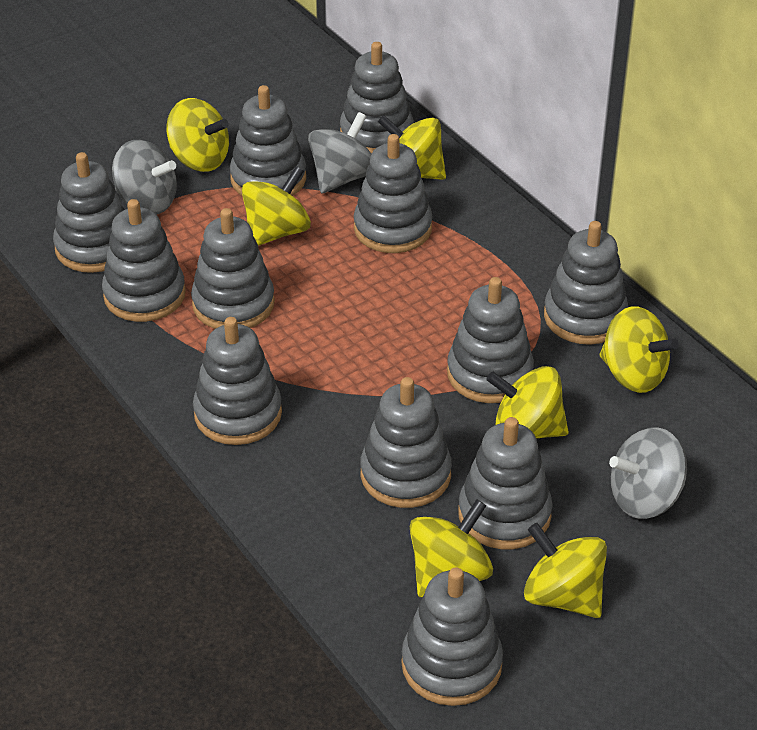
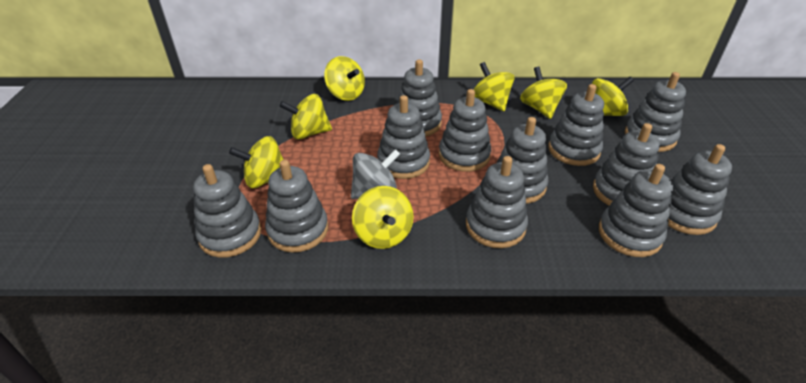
grey spinning top: 3 -> 1

